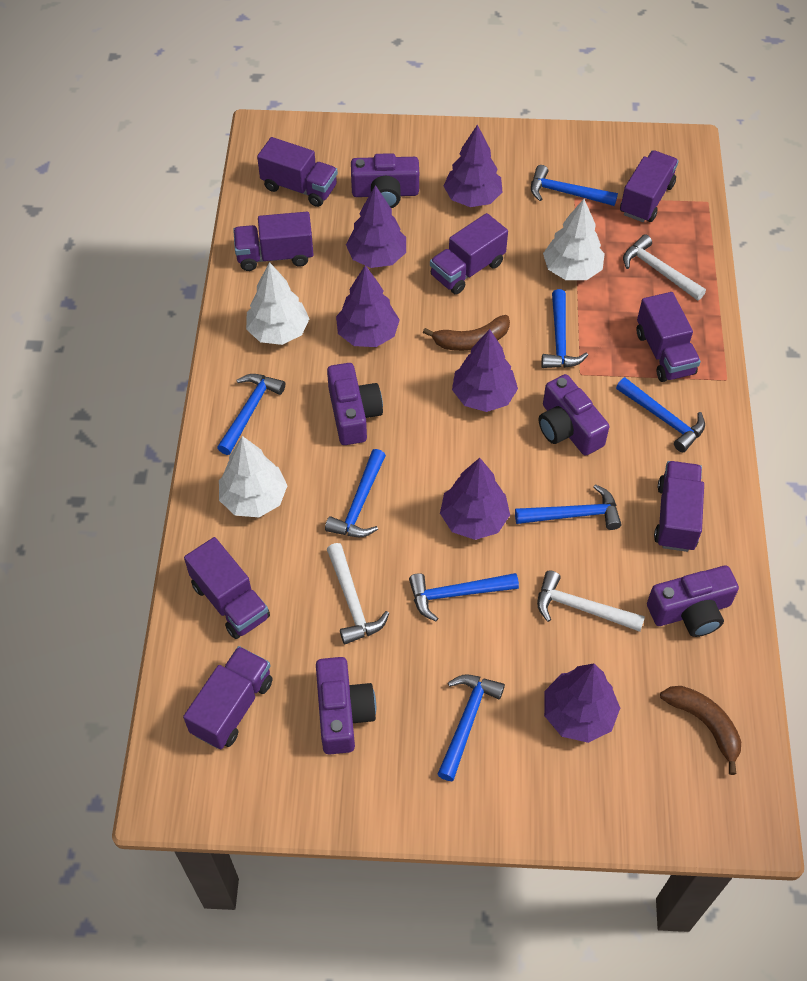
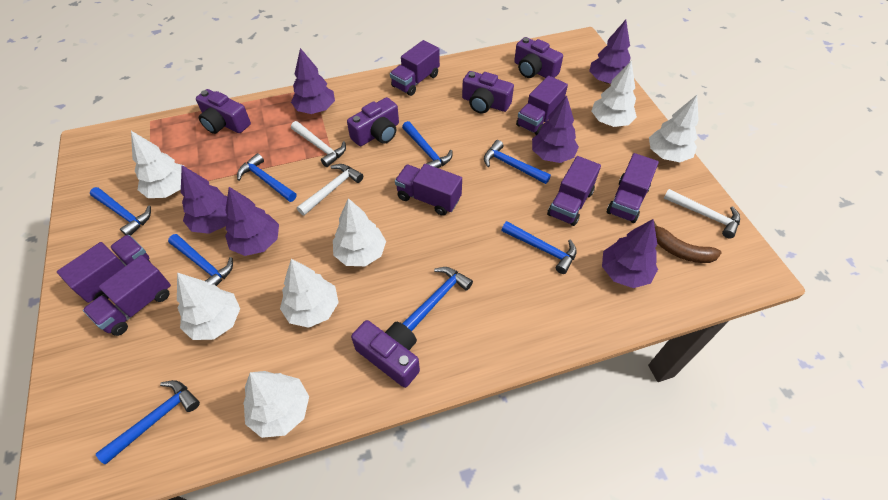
brown banana: 2 -> 1
purple truck: 8 -> 7
white tree: 3 -> 7

